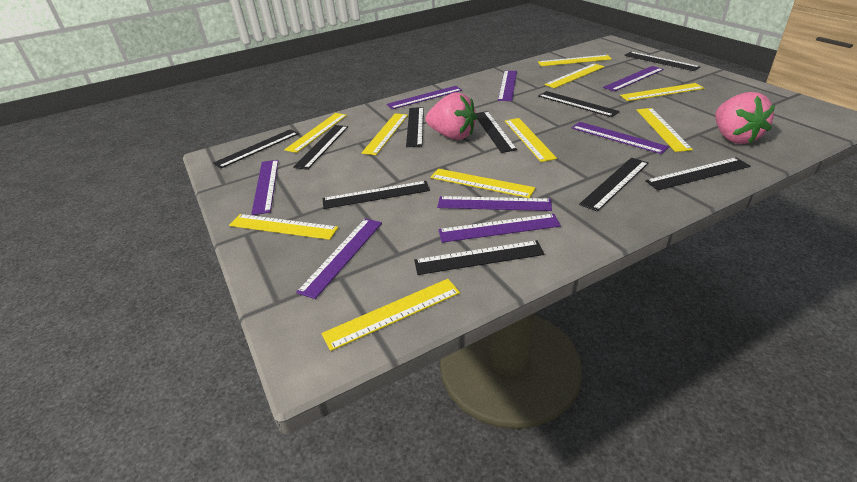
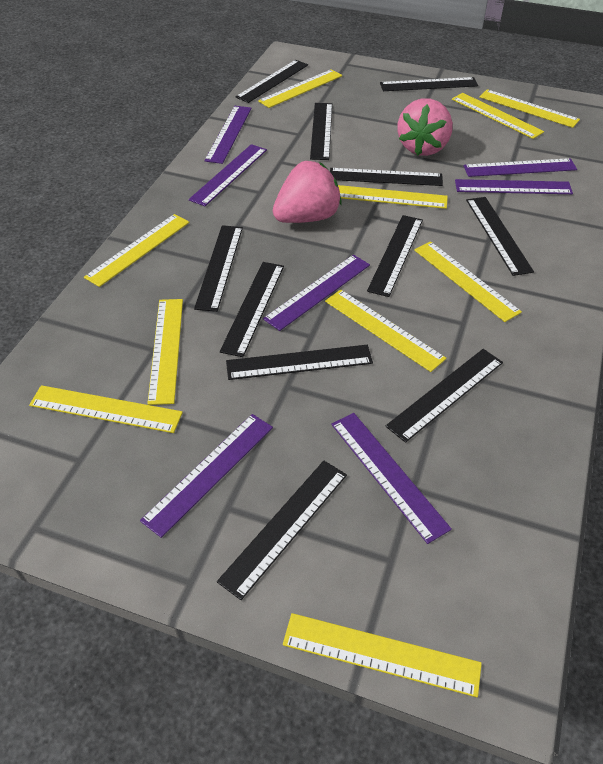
black ruler: 10 -> 11
purple ruler: 8 -> 7

